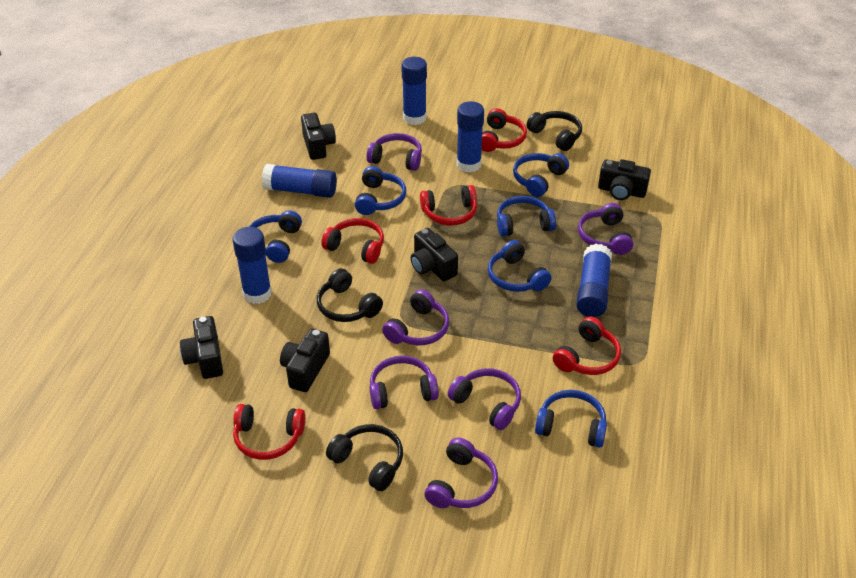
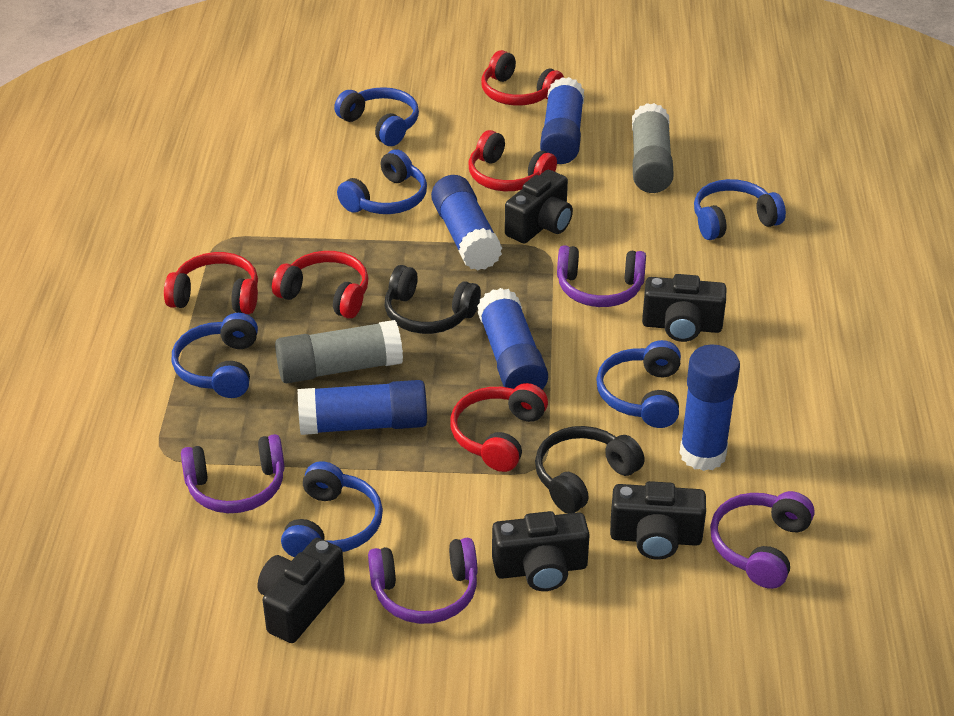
black headphones: 3 -> 2
grey glue stick: 0 -> 2
purple headphones: 6 -> 4

